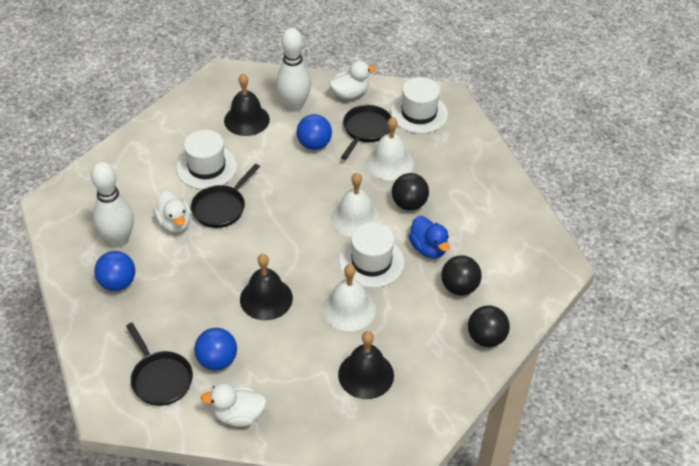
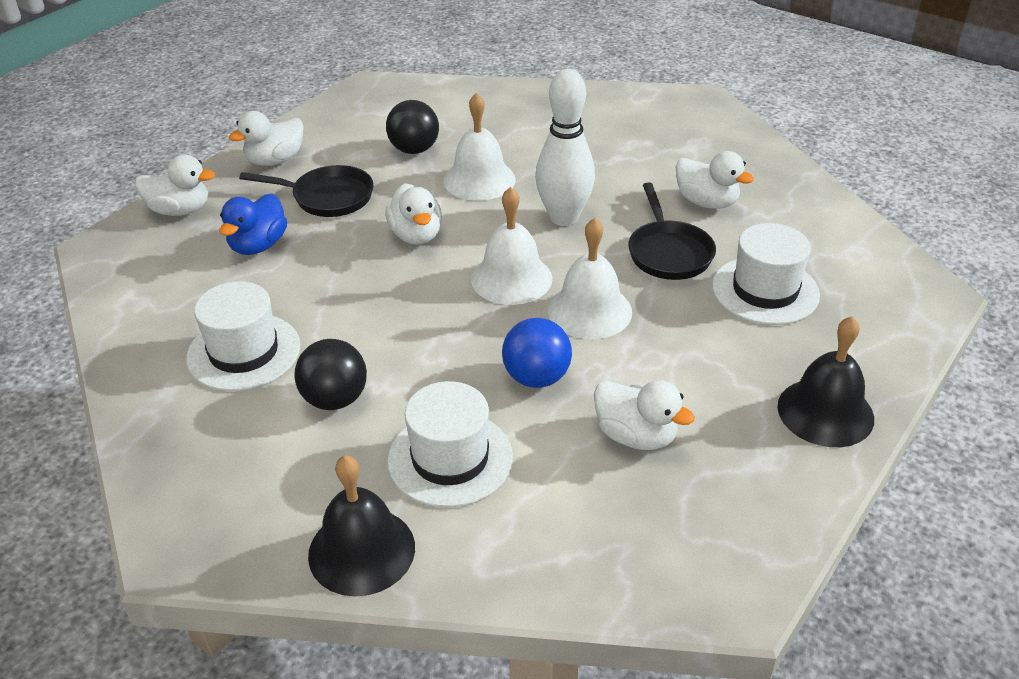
black ball: 3 -> 2
black bell: 3 -> 2
black pan: 3 -> 2
blue ball: 3 -> 1
white bowling pin: 2 -> 1
white duck: 3 -> 5

